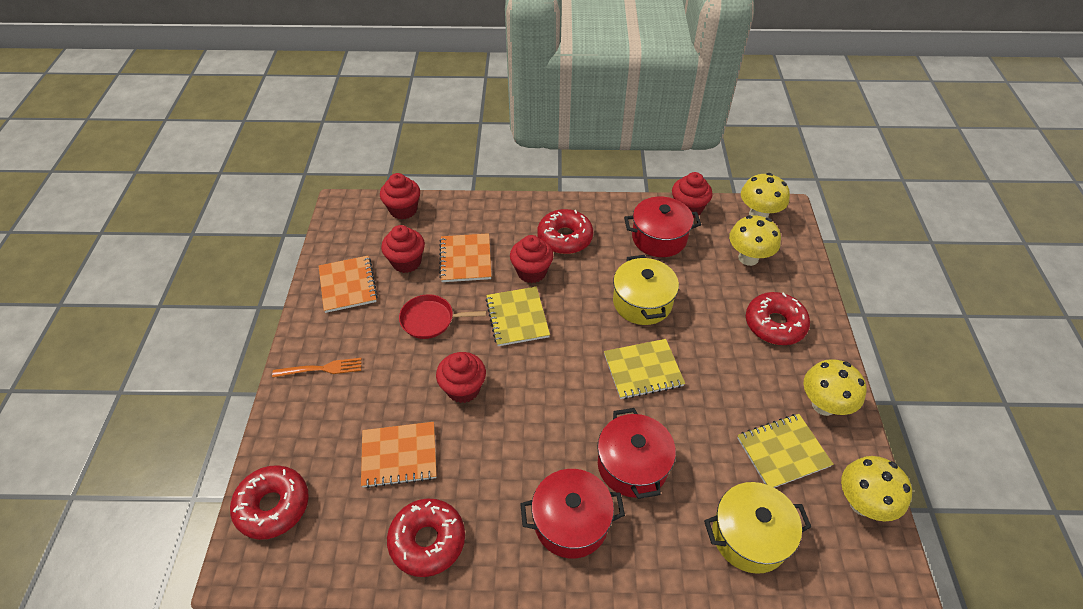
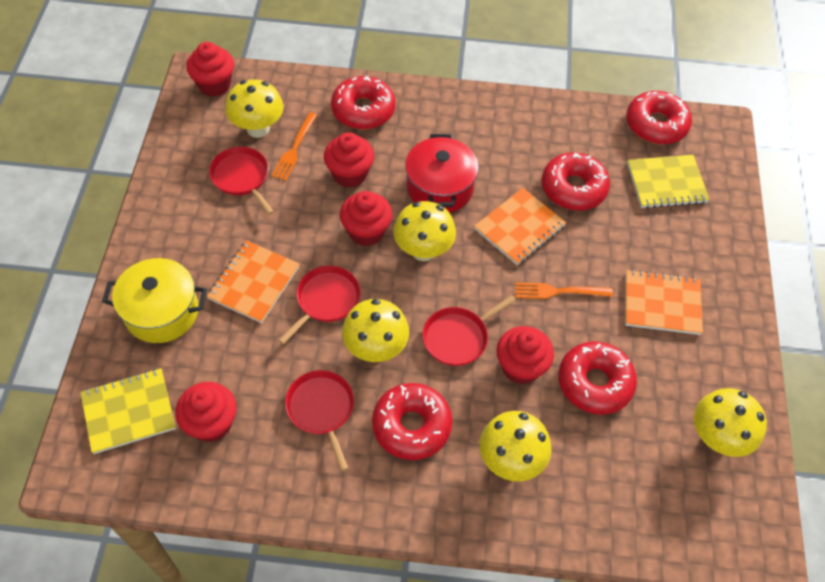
orange fork: 1 -> 2
red donut: 4 -> 5
red pan: 1 -> 4
red pot: 3 -> 1
yellow mushroom: 4 -> 5
yellow notebook: 3 -> 2
yellow pot: 2 -> 1

